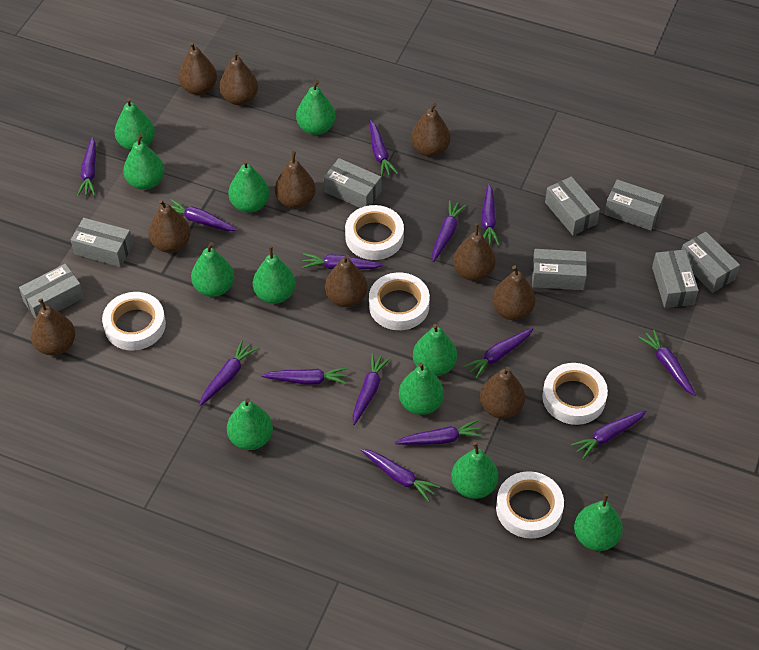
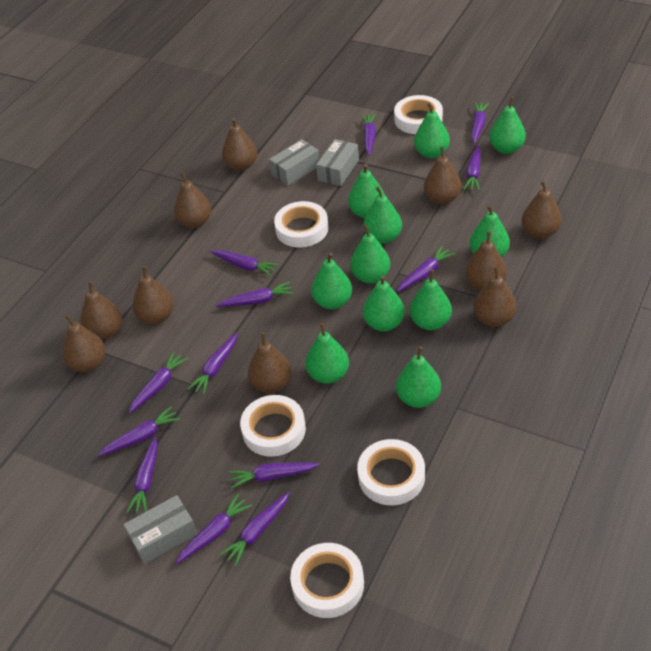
grey box: 8 -> 3
purple carrot: 14 -> 13

